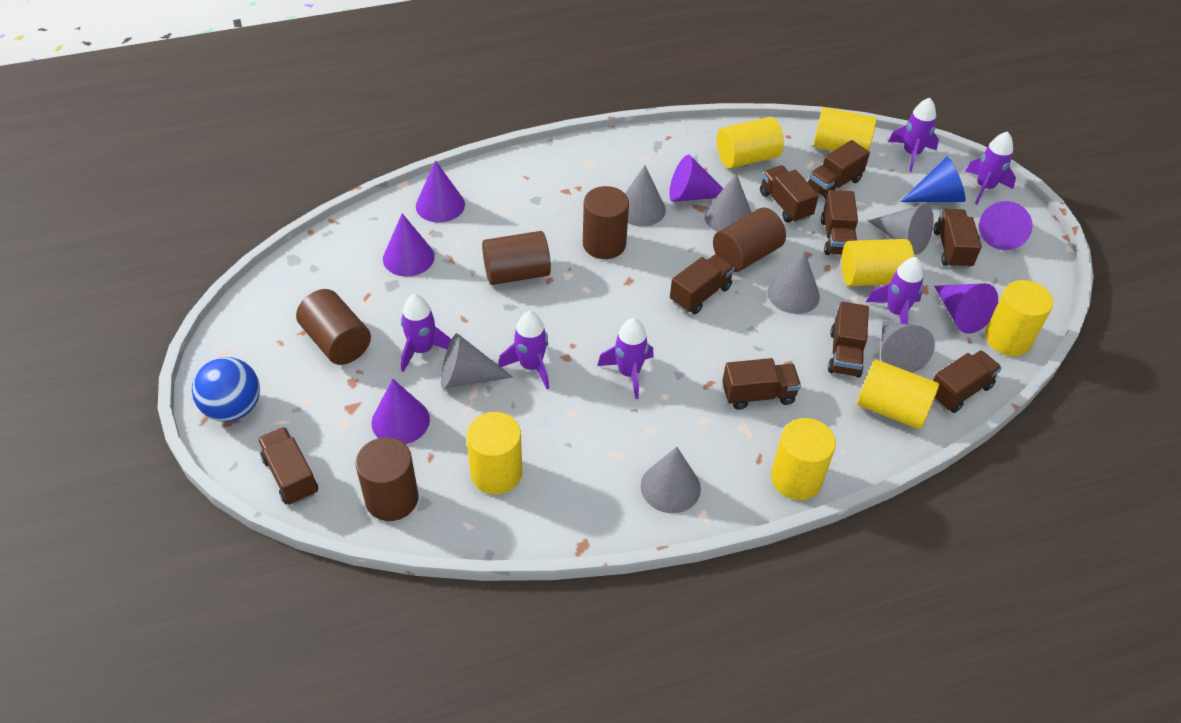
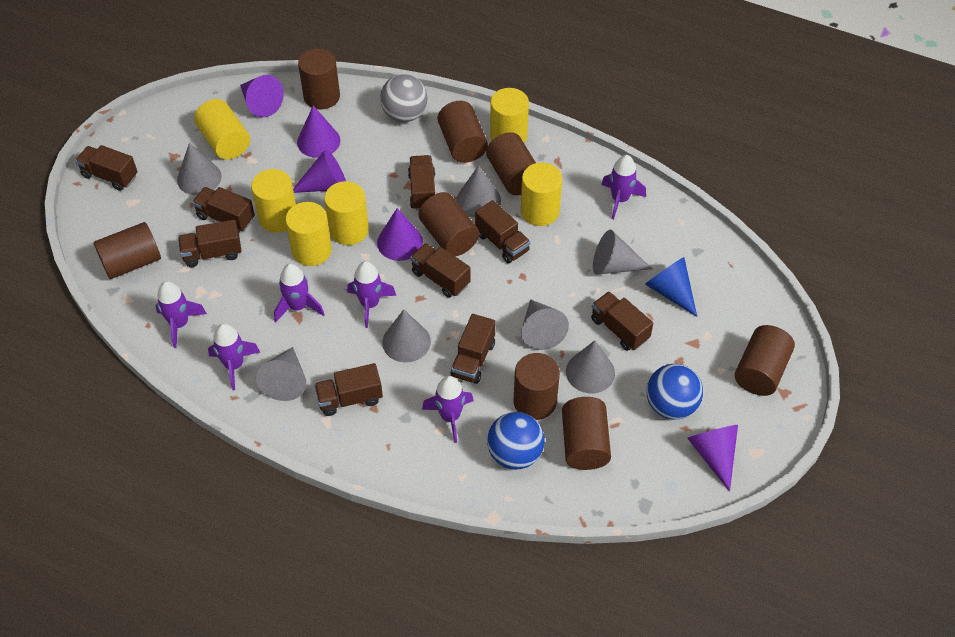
blue ball: 1 -> 2
brown cylinder: 5 -> 8
grey ball: 0 -> 1
purple cone: 6 -> 5
yellow cylinder: 7 -> 6

